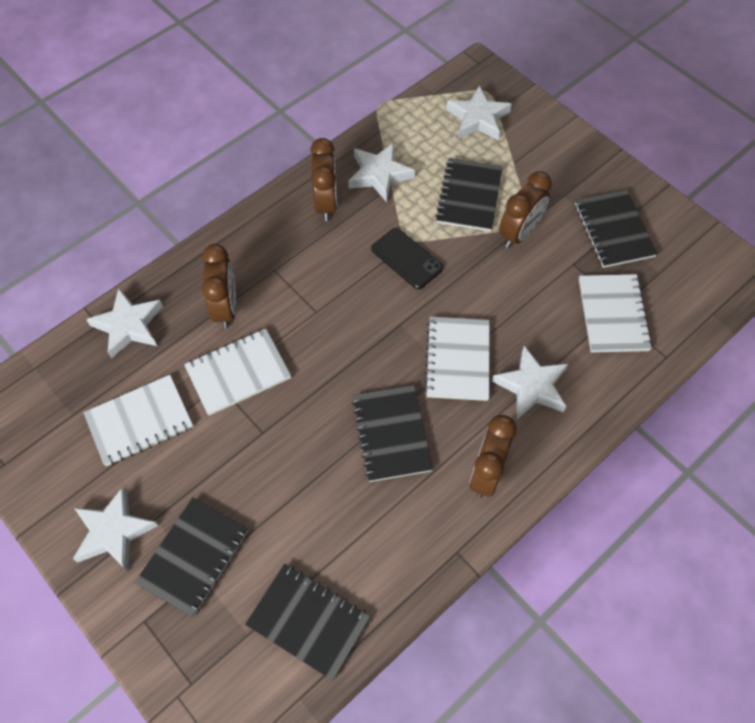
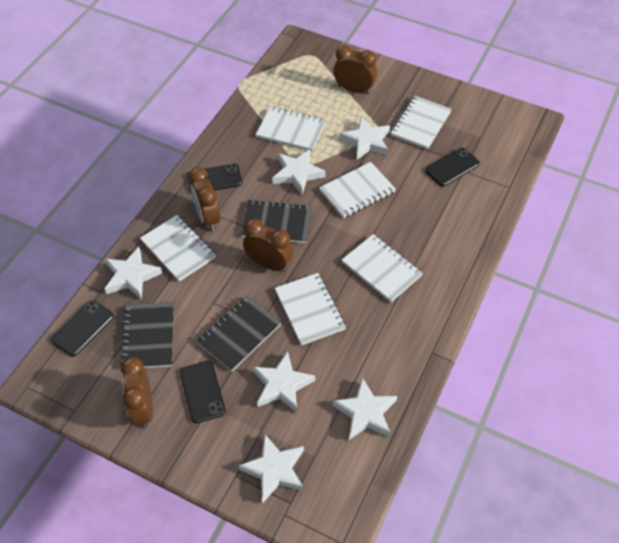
black notebook: 5 -> 3
black phone: 1 -> 4
white notebook: 4 -> 6
white star: 5 -> 6

